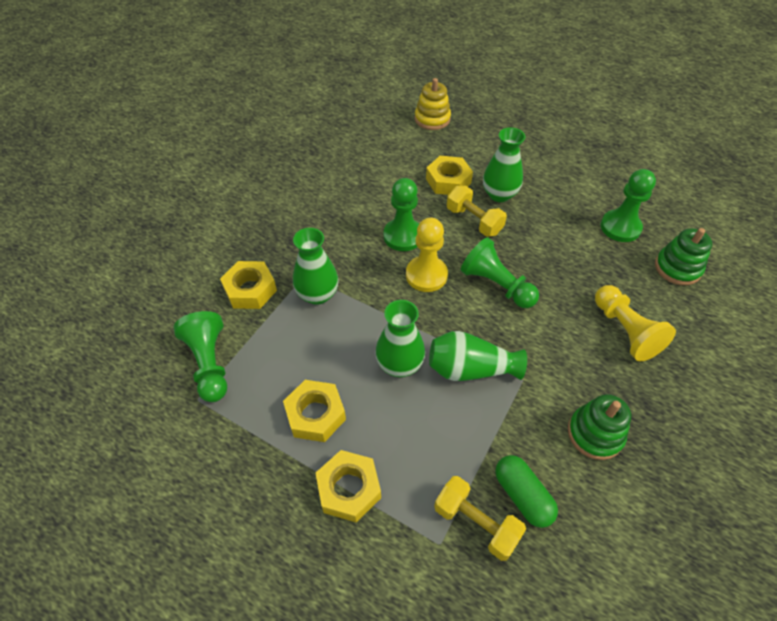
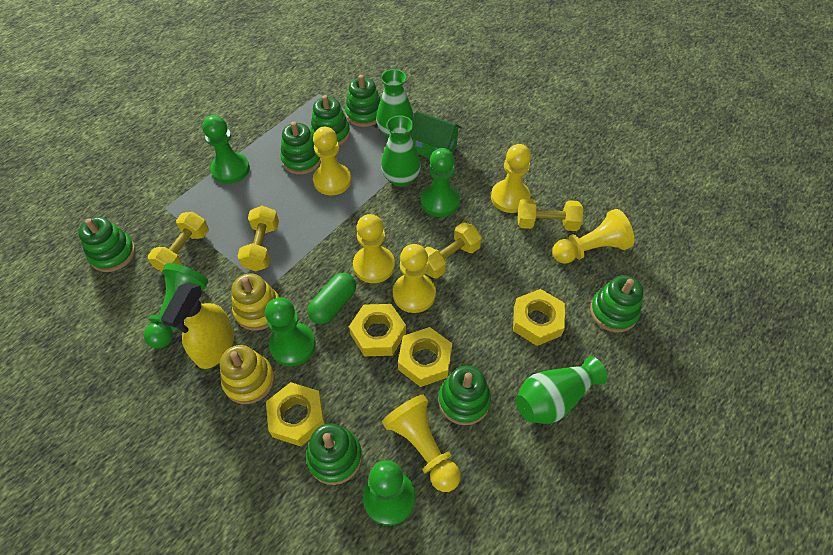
green house: 0 -> 1
green pawn: 4 -> 5
green stacking toy: 2 -> 7
green vase: 4 -> 3
yellow dumbbell: 2 -> 4
yellow pawn: 2 -> 6
yellow spray bottle: 0 -> 1
yellow stacking toy: 1 -> 2

